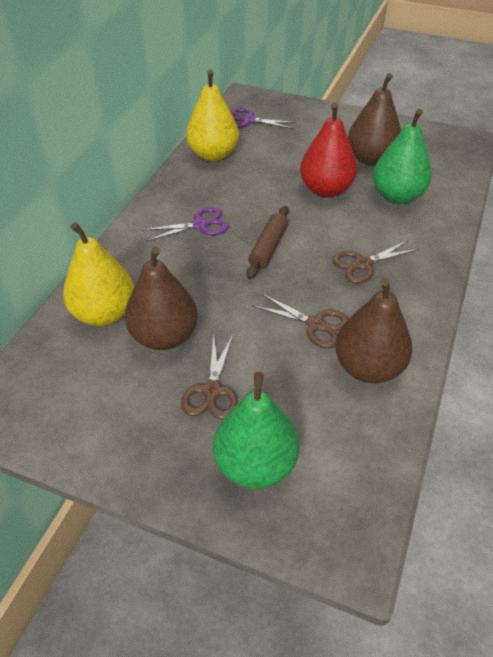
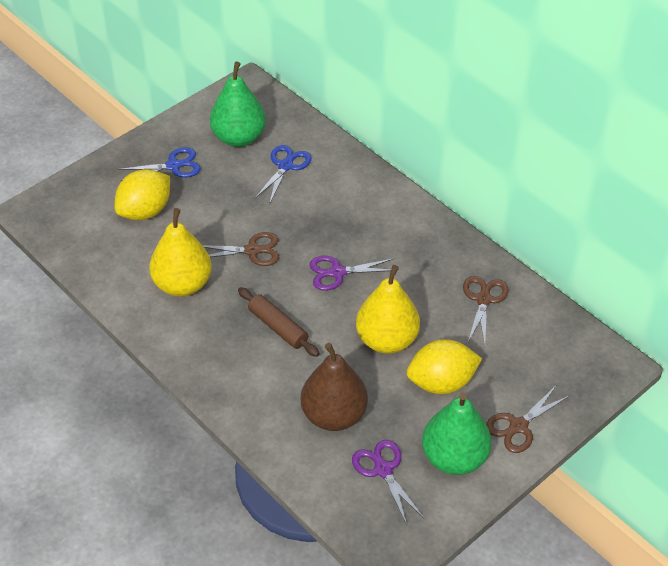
blue scissors: 0 -> 2
brown pear: 3 -> 1
red pear: 1 -> 0
yellow lemon: 0 -> 2

